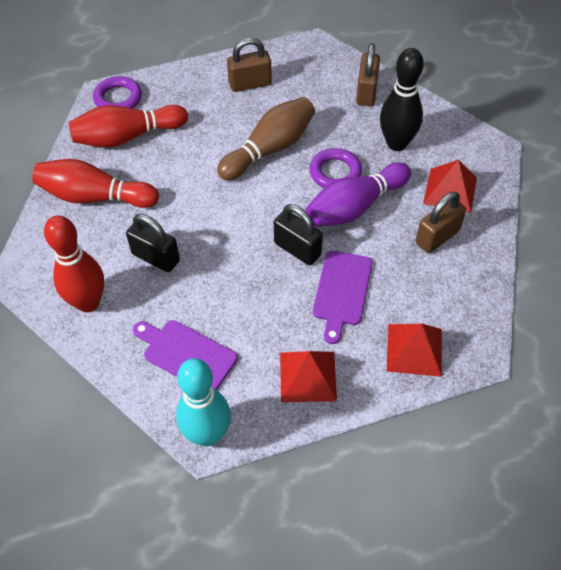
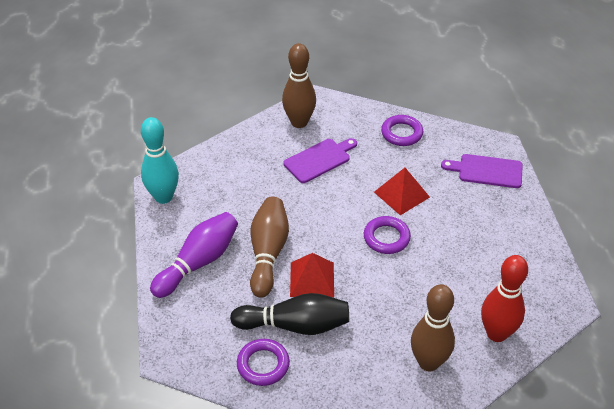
black padlock: 2 -> 0
brown bowling pin: 1 -> 3
brown padlock: 3 -> 0
purple ring: 2 -> 3
red bowling pin: 3 -> 1
red pyramid: 3 -> 2

